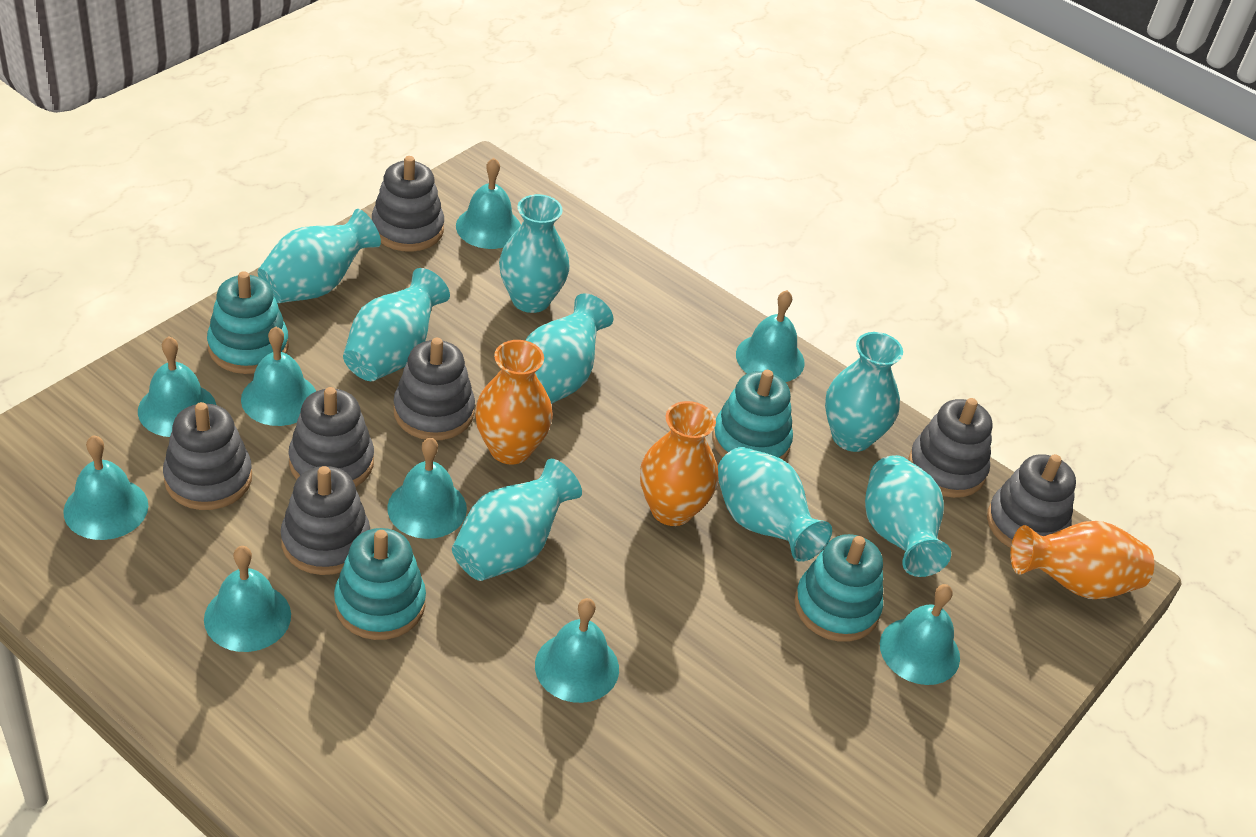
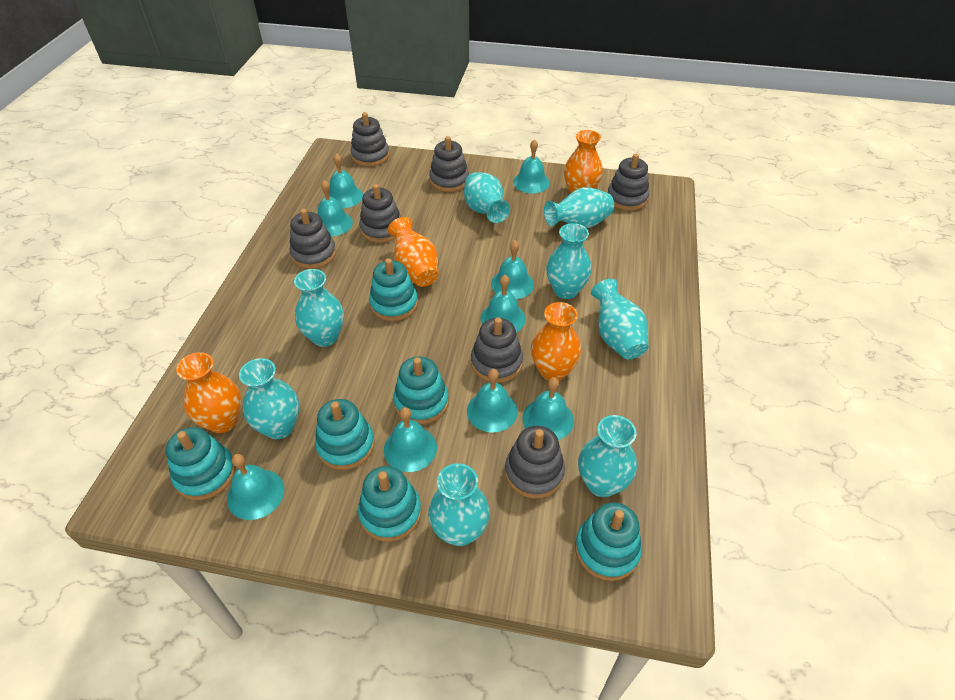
orange vase: 3 -> 4
turquoise stacking toy: 4 -> 6

